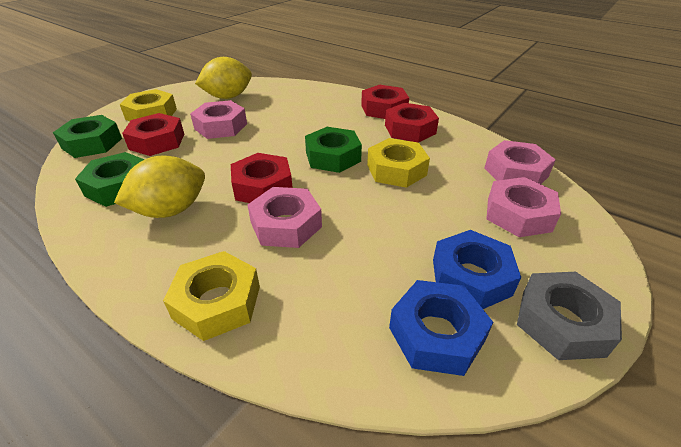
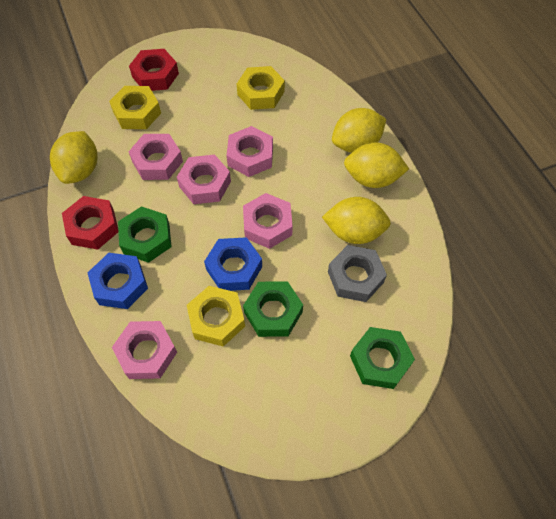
pink nut: 4 -> 5
red nut: 4 -> 2
yellow lemon: 2 -> 4

